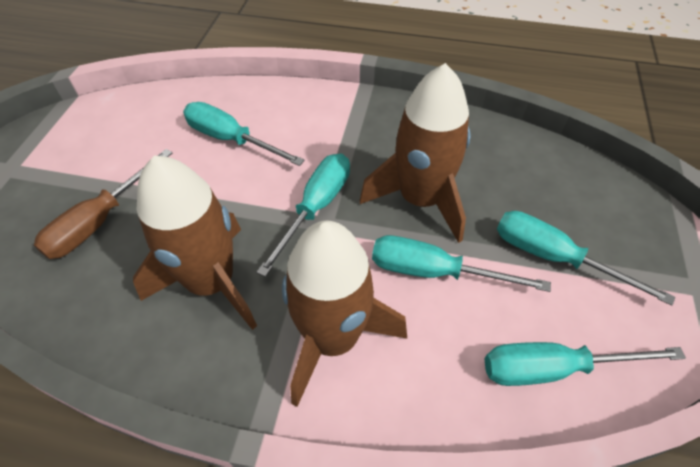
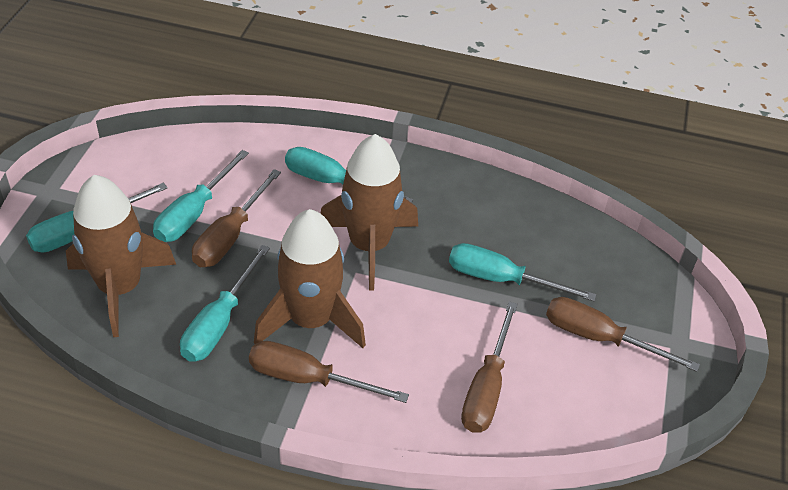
brown screwdriver: 1 -> 4

